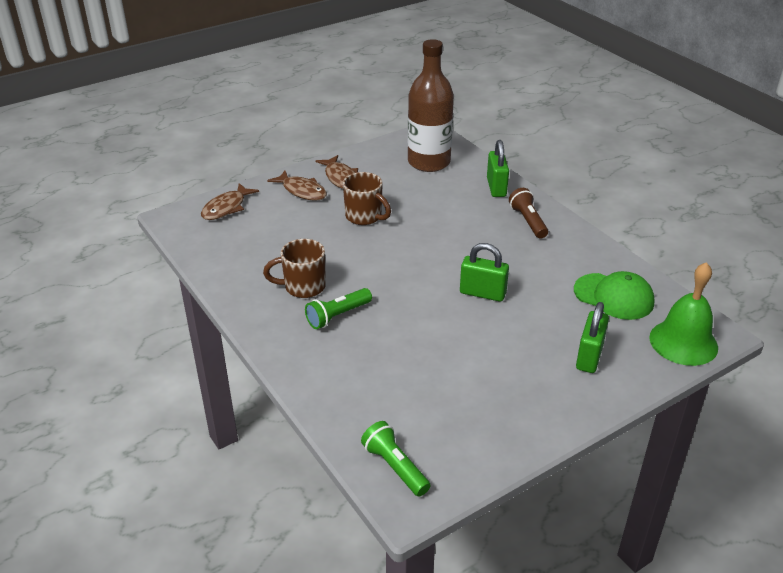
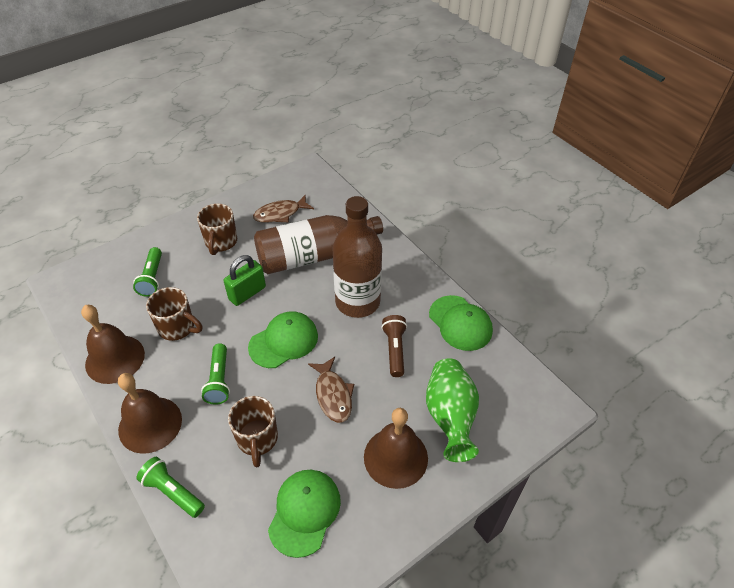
brown bell: 0 -> 3
brown bottle: 1 -> 2
brown fish: 3 -> 2
brown mug: 2 -> 3
green bell: 1 -> 0
green cap: 1 -> 3
green flashlight: 2 -> 3
green padlock: 3 -> 1
green vase: 0 -> 1

